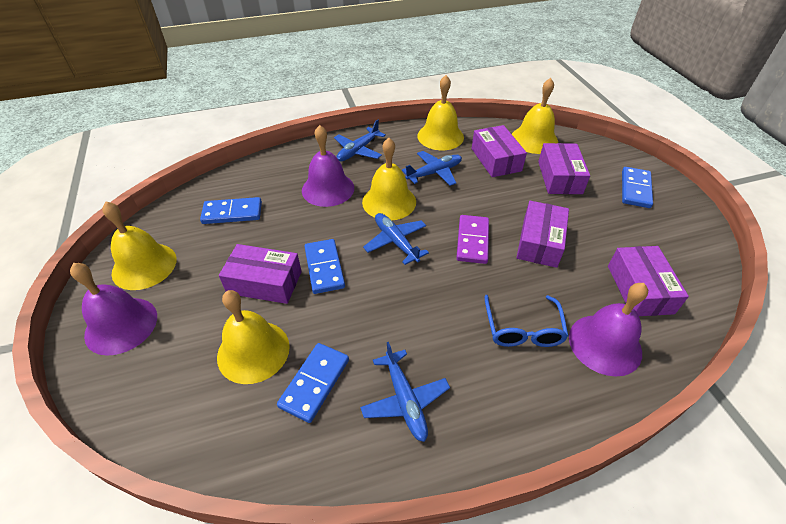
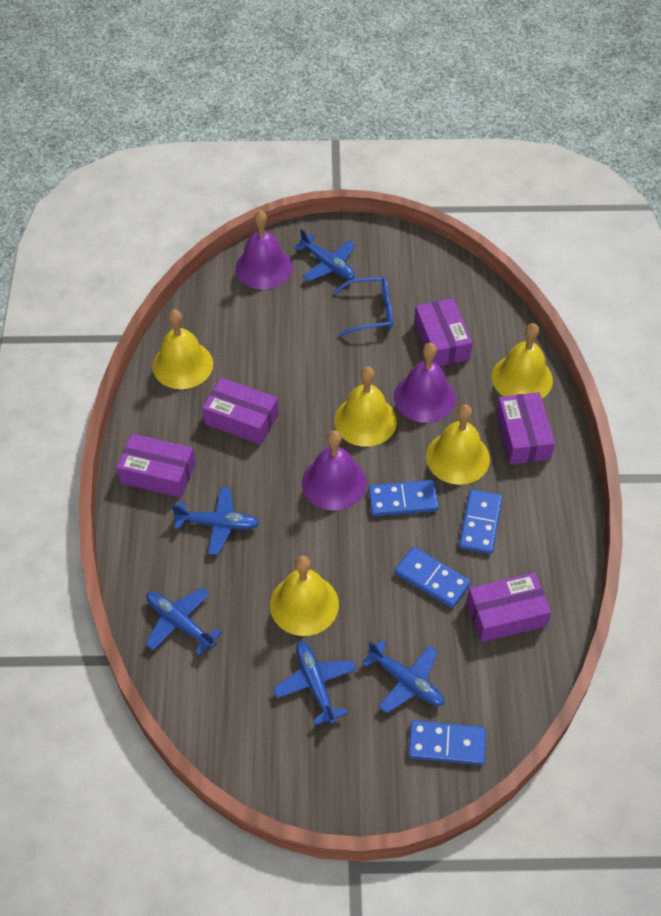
blue plane: 4 -> 5
purple domino: 1 -> 0

